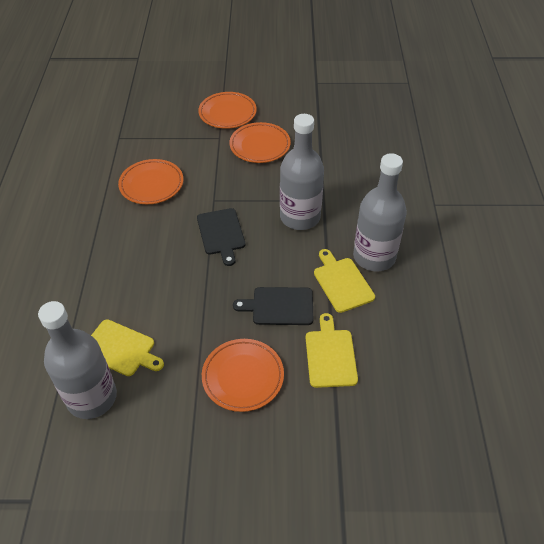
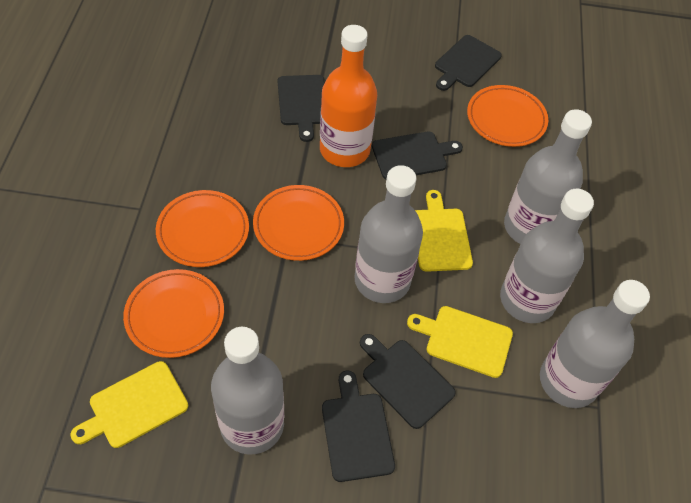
black cutting board: 2 -> 5
grey bottle: 3 -> 5
orange bottle: 0 -> 1

